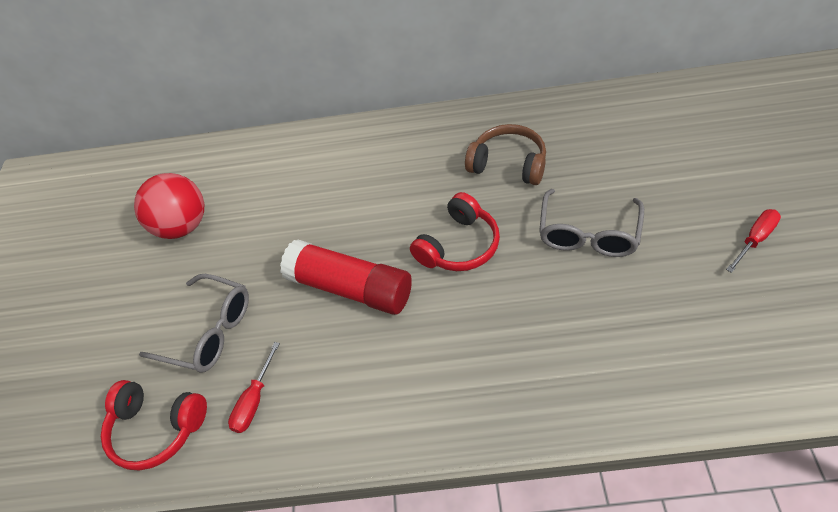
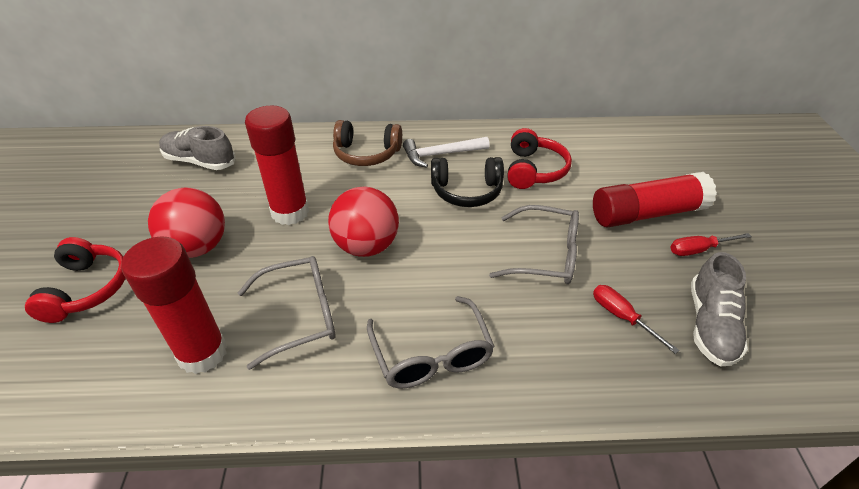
black headphones: 0 -> 1
grey glasses: 2 -> 3
grey shoe: 0 -> 2
red ball: 1 -> 2
red glue stick: 1 -> 3
white hammer: 0 -> 1

